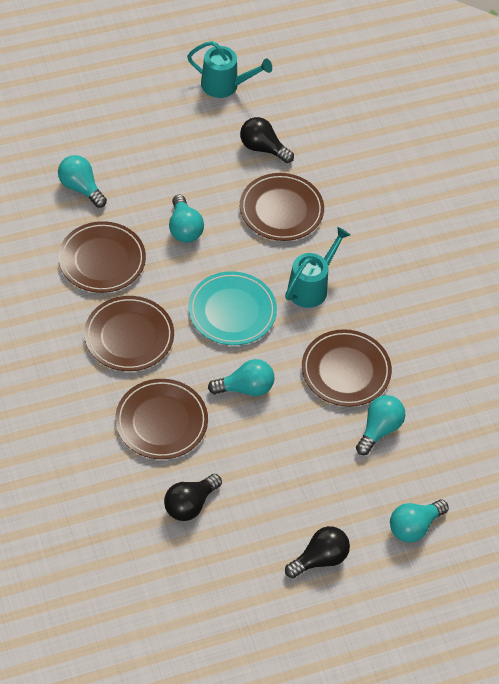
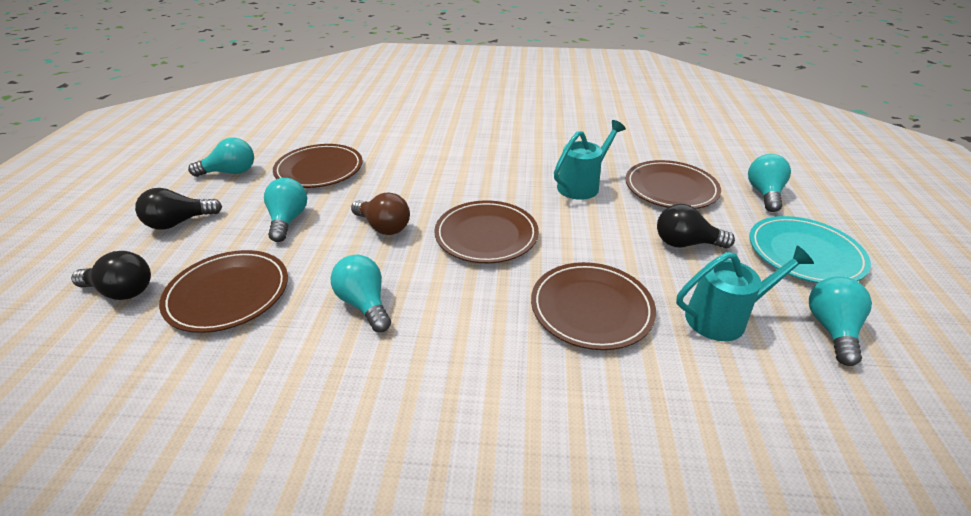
brown light bulb: 0 -> 1

